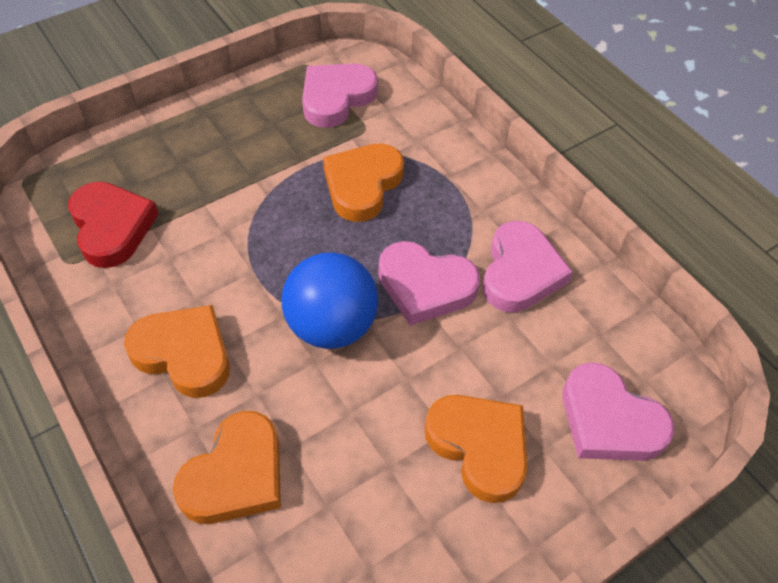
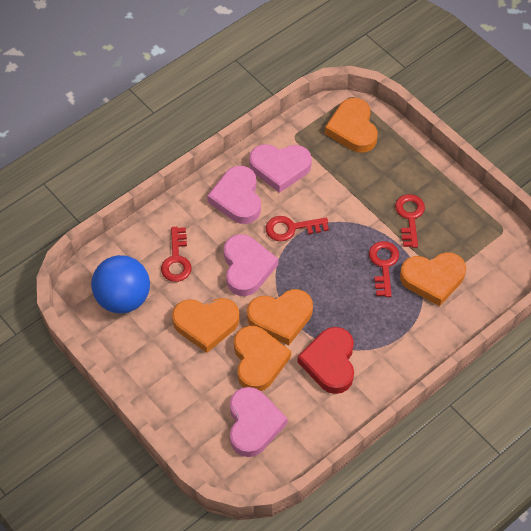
orange heart: 4 -> 5
red key: 0 -> 4

